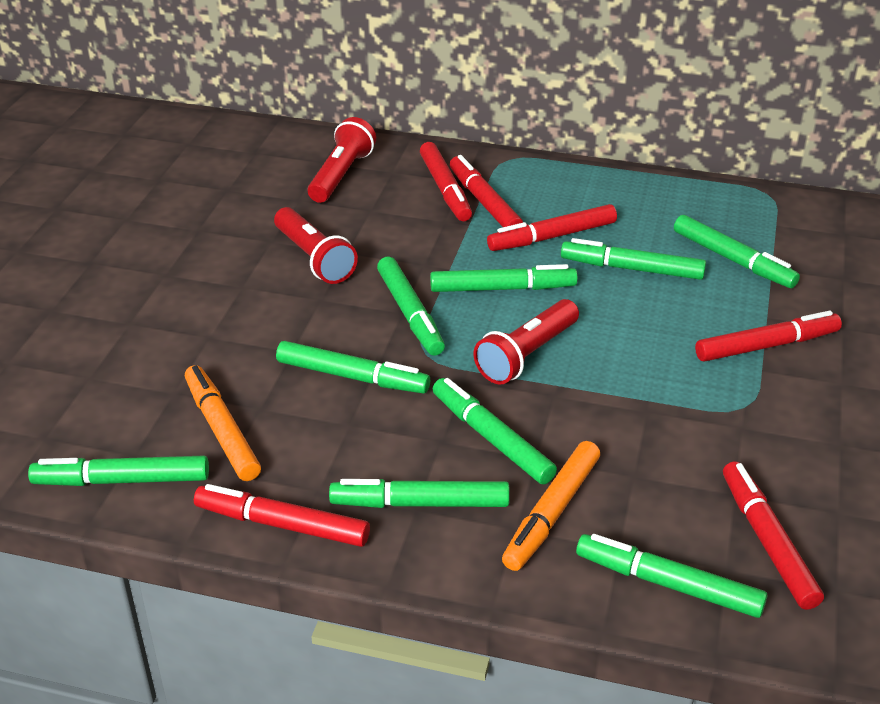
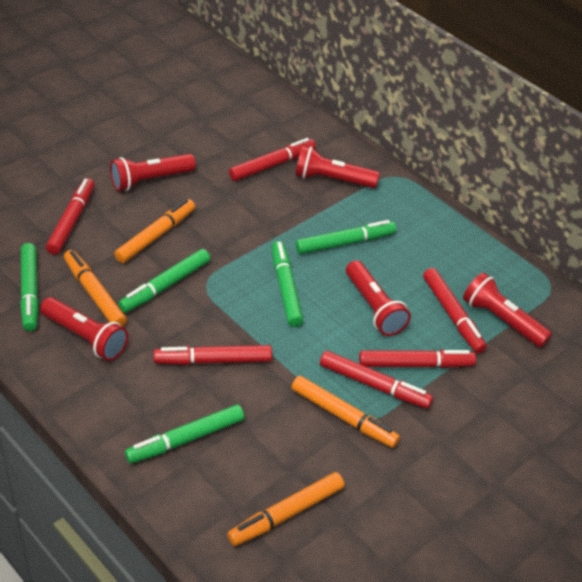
green marker: 9 -> 5
orange marker: 2 -> 4
red flashlight: 3 -> 5

